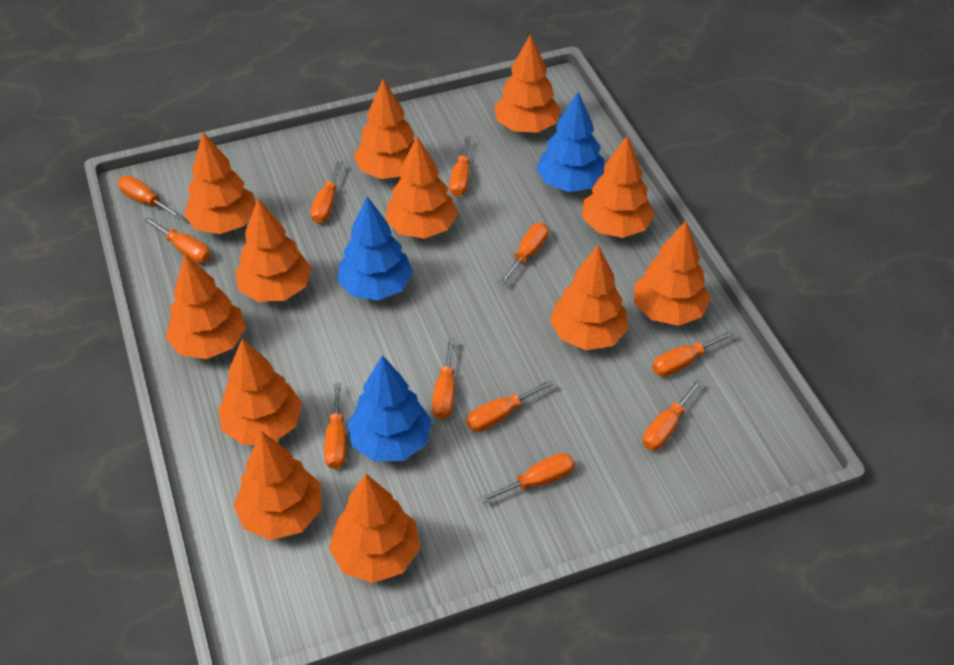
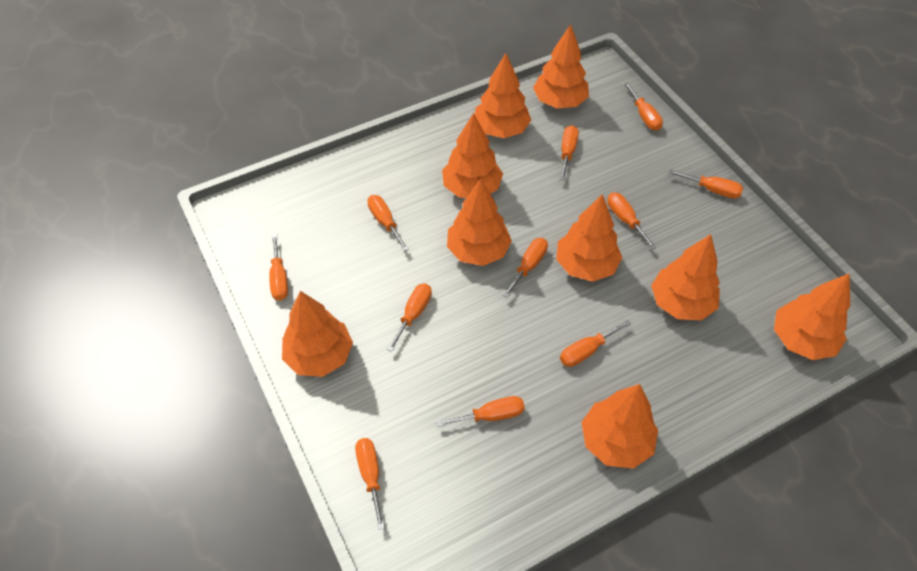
blue tree: 3 -> 0
orange tree: 12 -> 9

